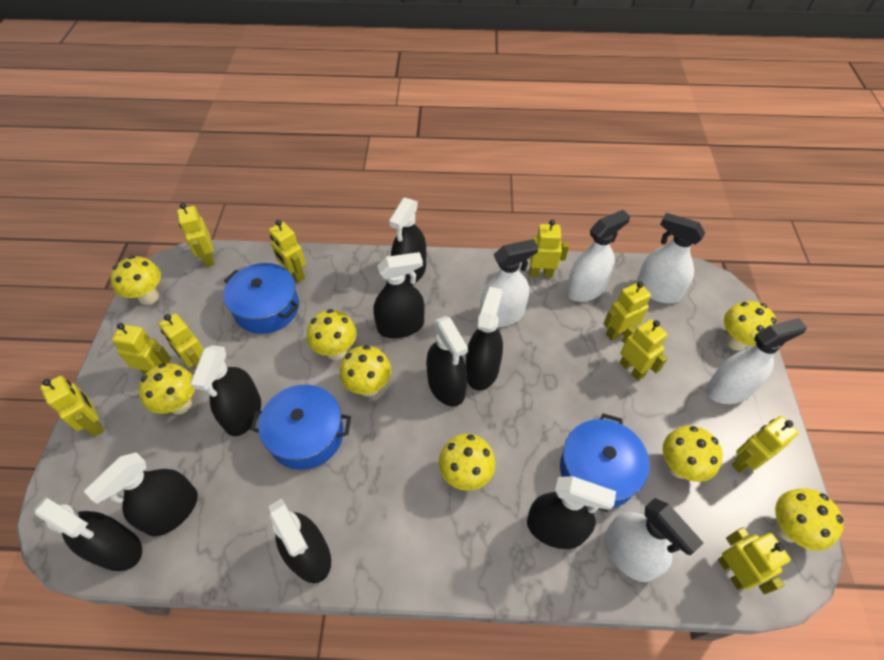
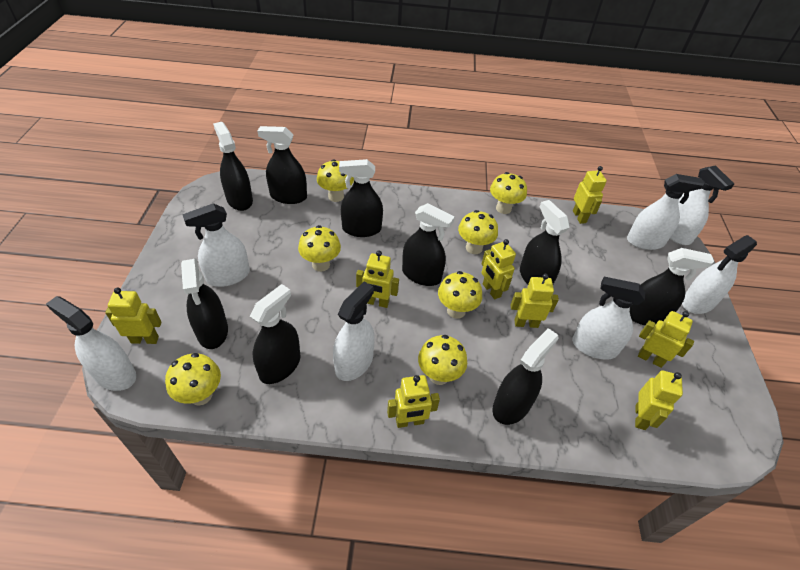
blue pot: 3 -> 0
white spray bottle: 5 -> 7
yellow mushroom: 8 -> 7
yellow robot: 10 -> 8

